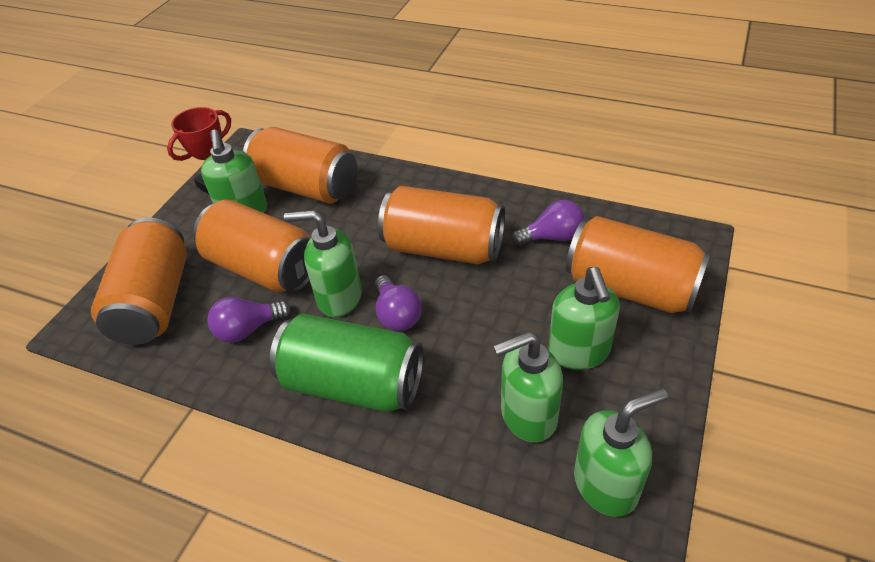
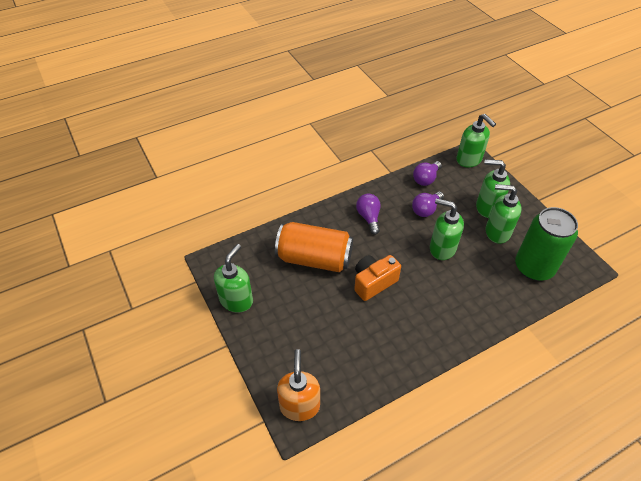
orange camera: 0 -> 1
orange can: 5 -> 1
orange soap dispenser: 0 -> 1
red trophy: 1 -> 0

